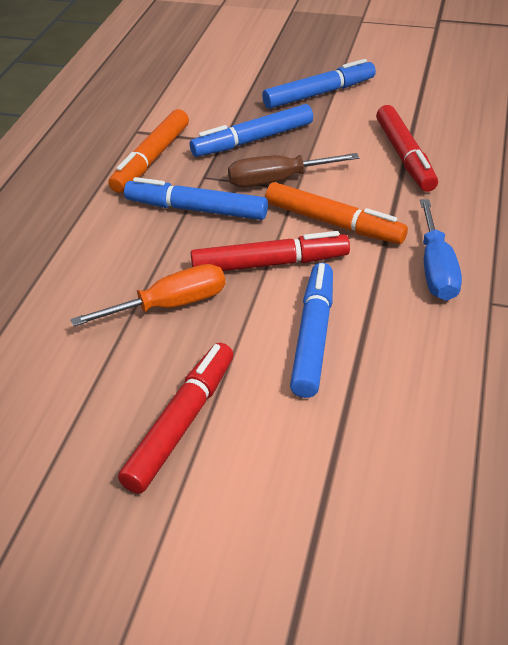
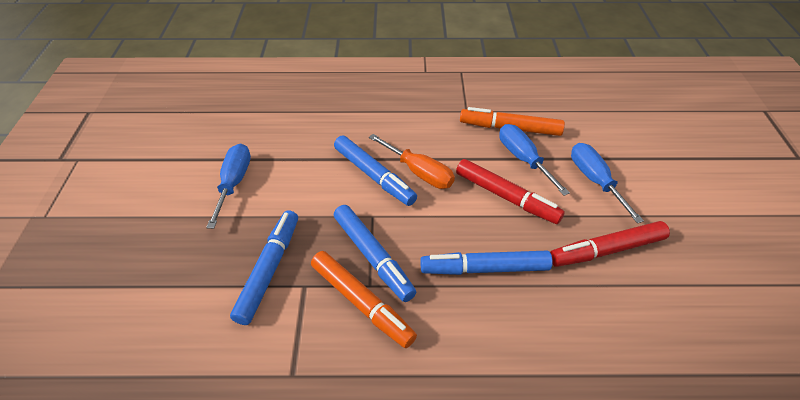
blue screwdriver: 1 -> 3
brown screwdriver: 1 -> 0
red marker: 3 -> 2

